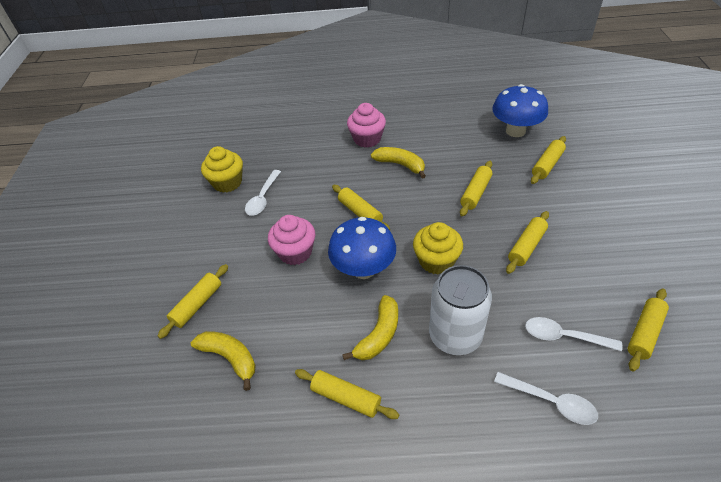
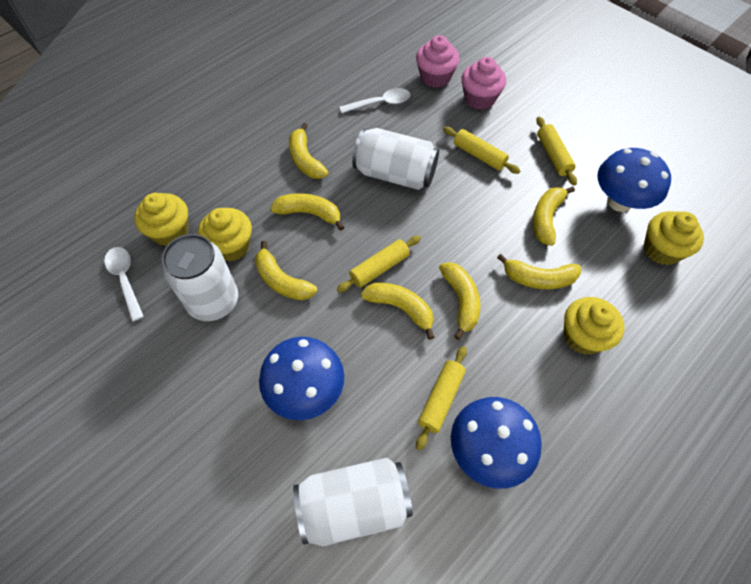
blue mushroom: 2 -> 3
white can: 1 -> 3
white spoon: 3 -> 2
yellow banana: 3 -> 7
yellow cupcake: 2 -> 4
yellow rolling pin: 7 -> 4

